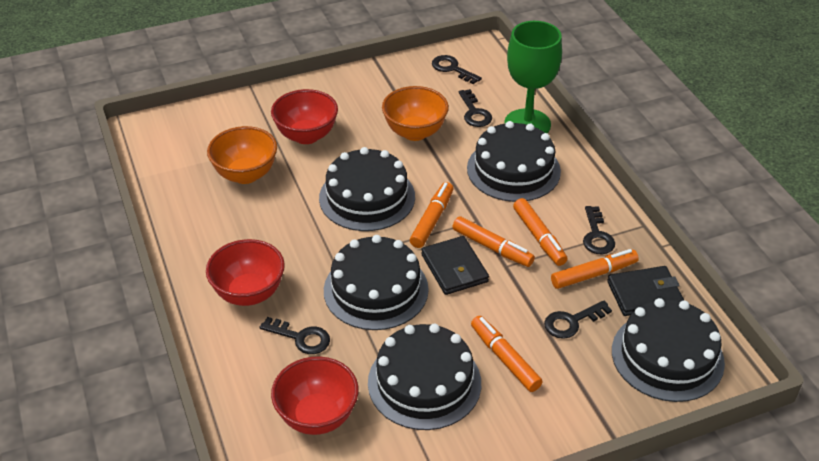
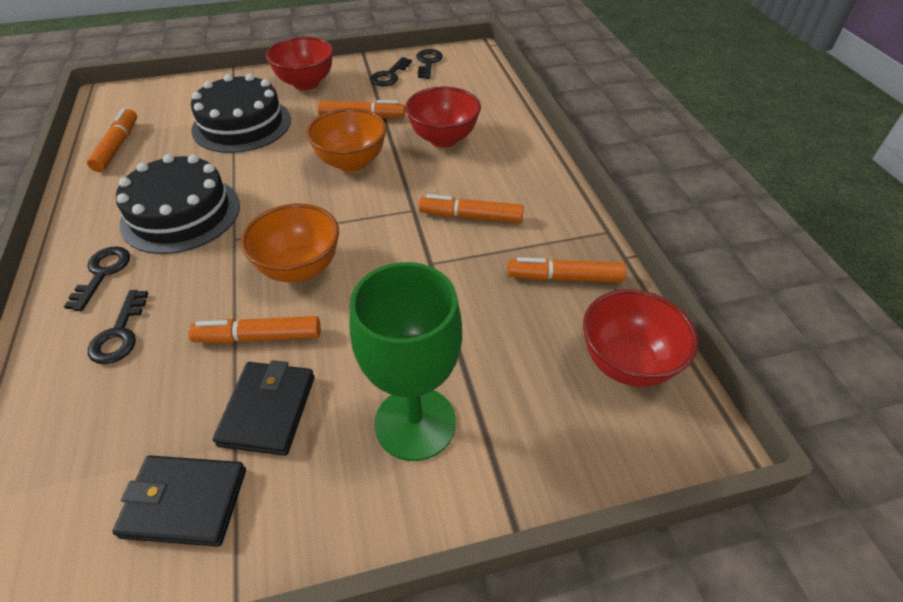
black cake: 5 -> 2
black key: 5 -> 4

